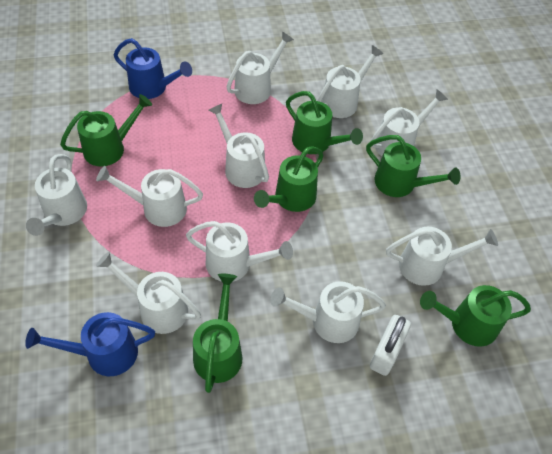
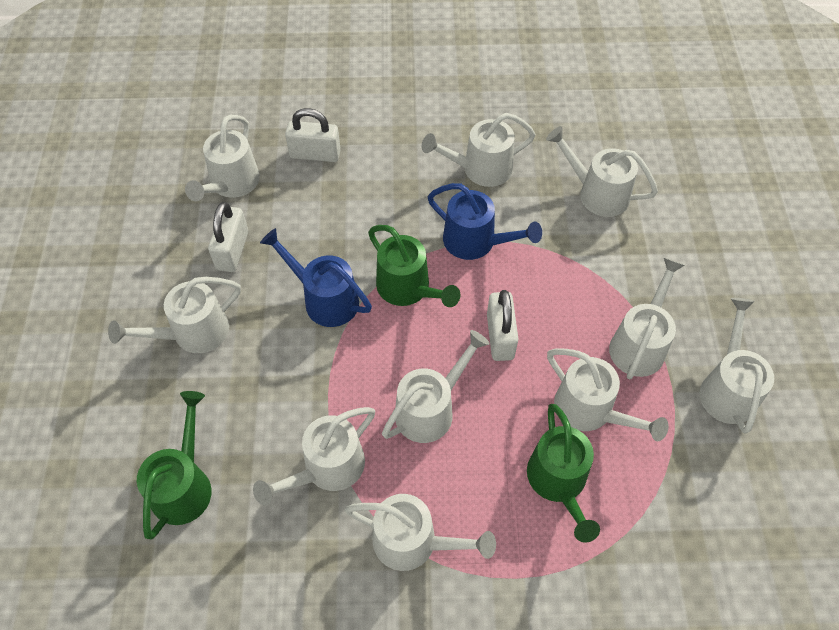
green watering can: 6 -> 3
white padlock: 1 -> 3

